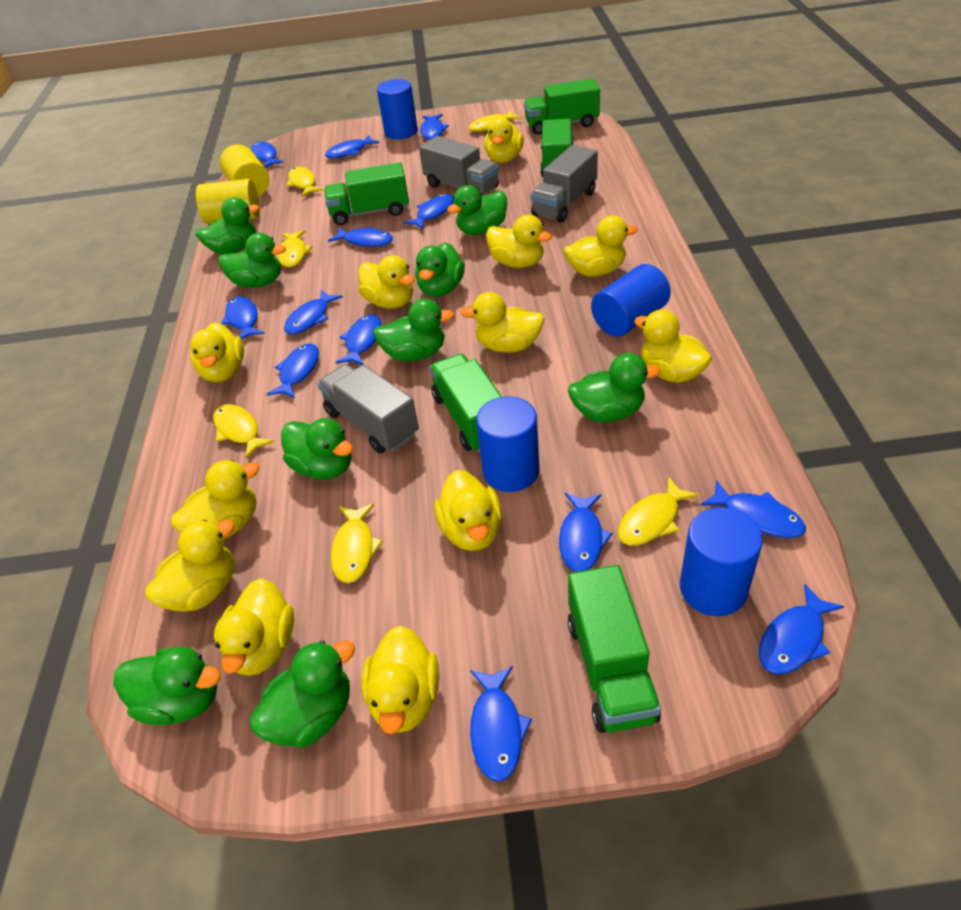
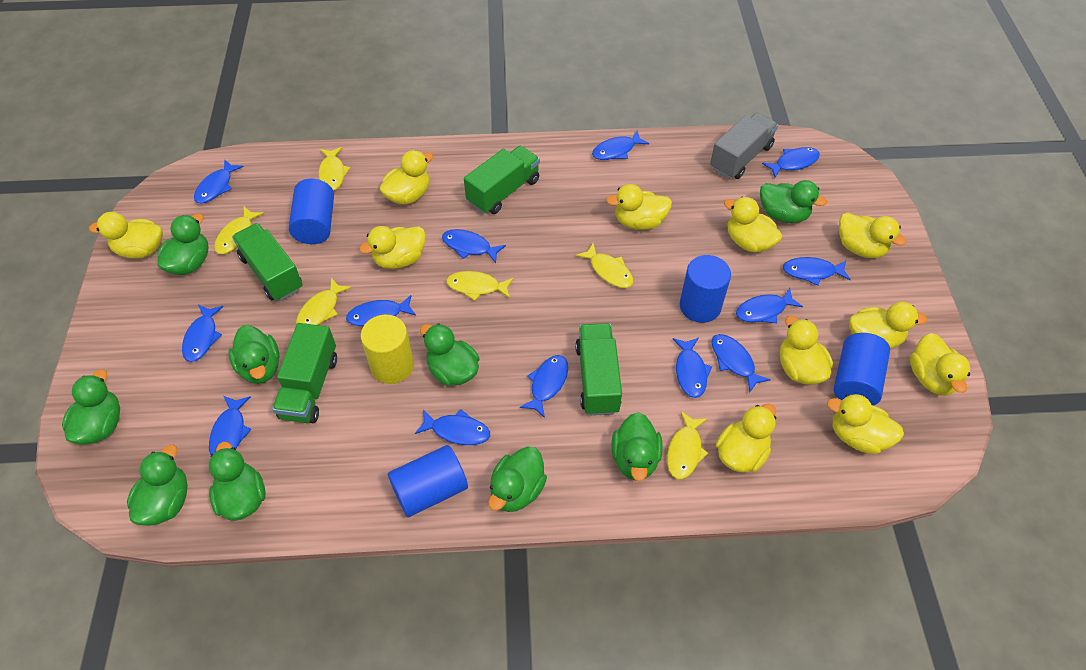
green truck: 5 -> 4
grey truck: 3 -> 1
yellow cylinder: 2 -> 1
yellow duck: 12 -> 11

